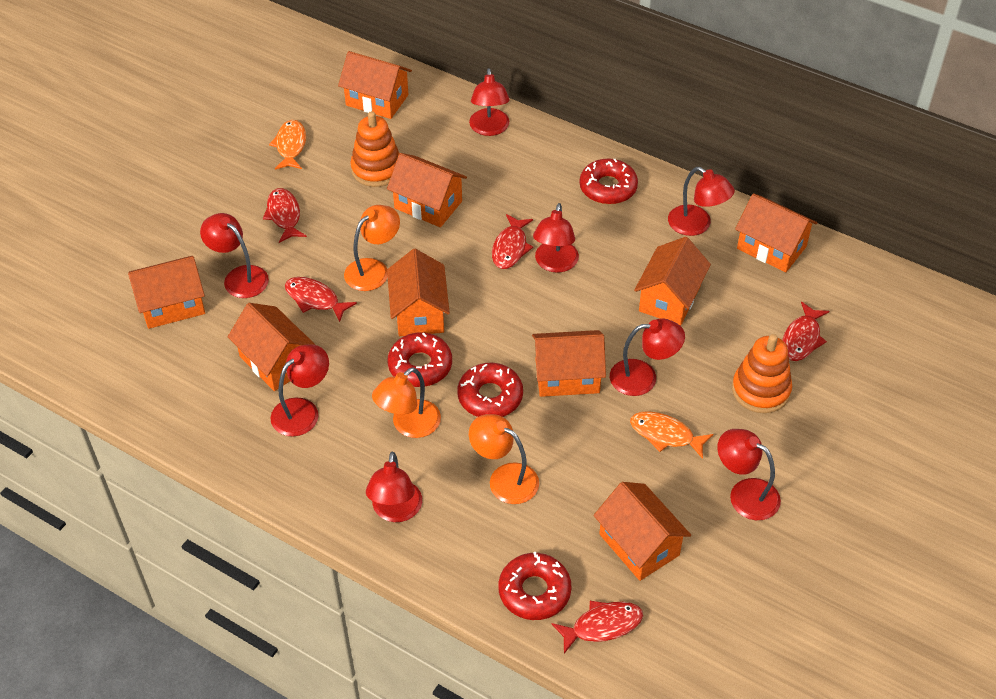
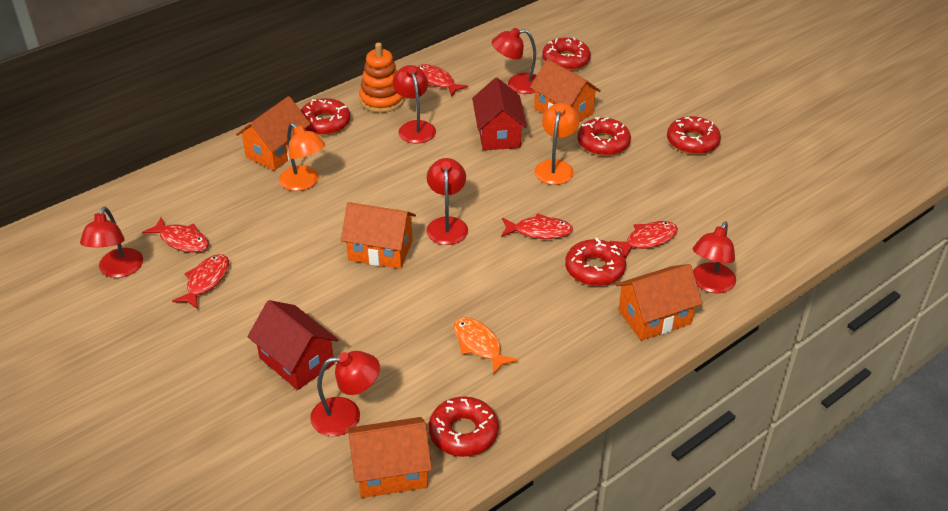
orange fish: 2 -> 1
orange house: 9 -> 5
orange lamp: 3 -> 2
orange stacking toy: 2 -> 1
red donut: 4 -> 6
red house: 0 -> 2
red lamp: 8 -> 6

